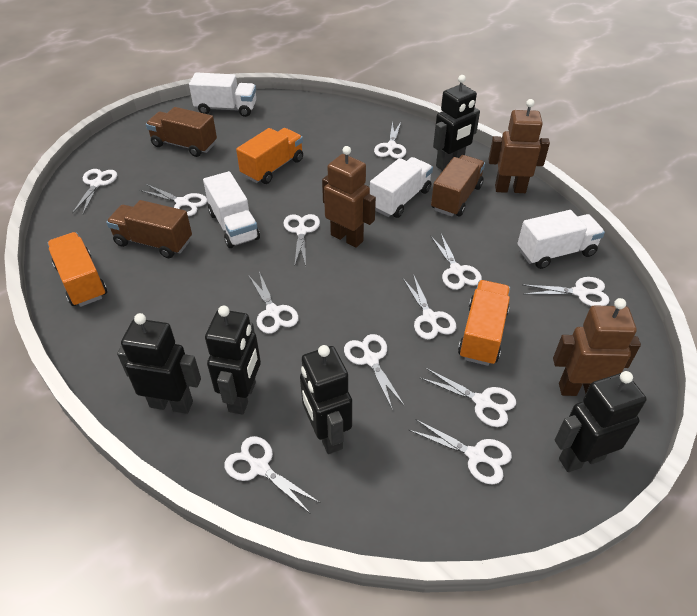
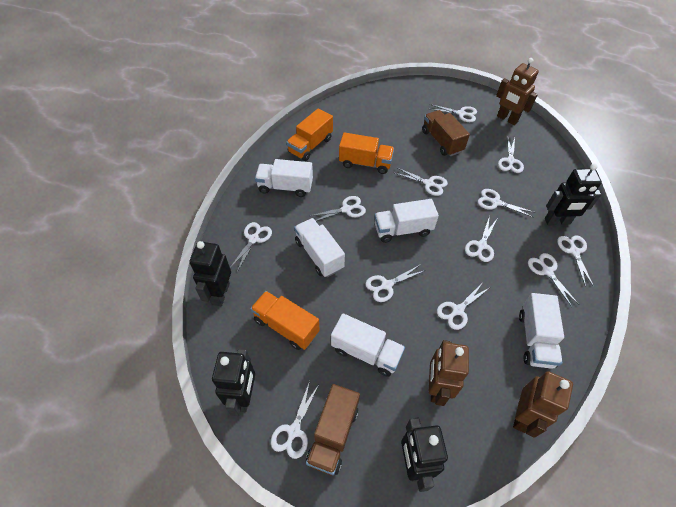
black robot: 5 -> 4
brown truck: 3 -> 2
white truck: 4 -> 5

